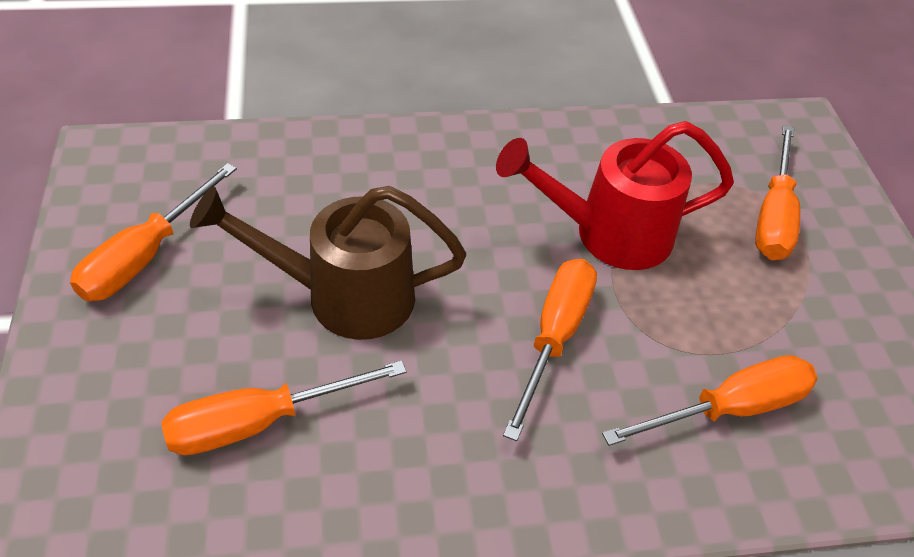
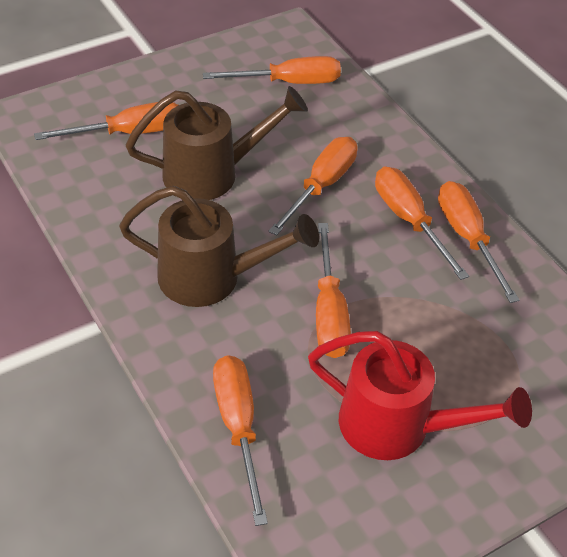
brown watering can: 1 -> 2
orange screwdriver: 5 -> 7

